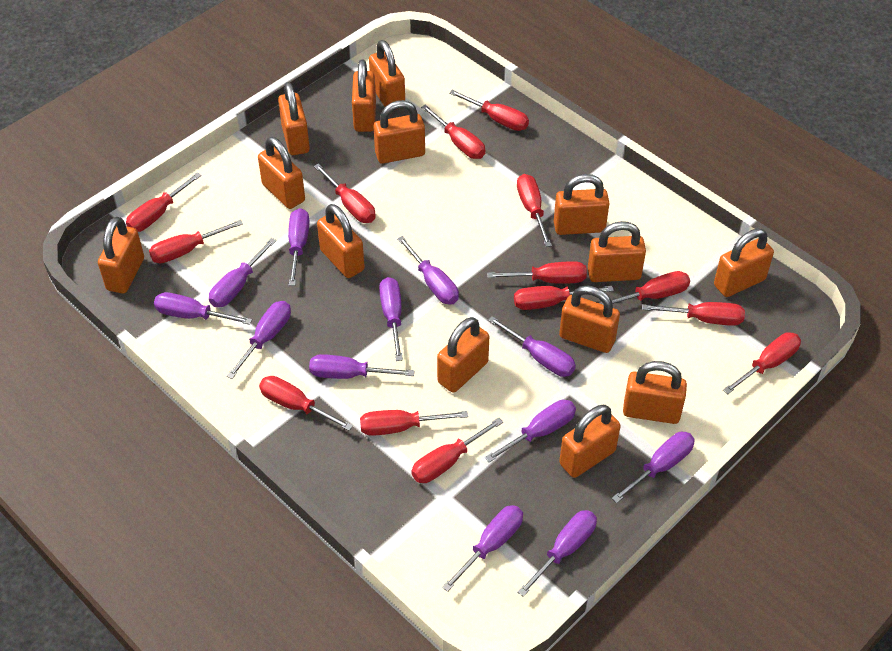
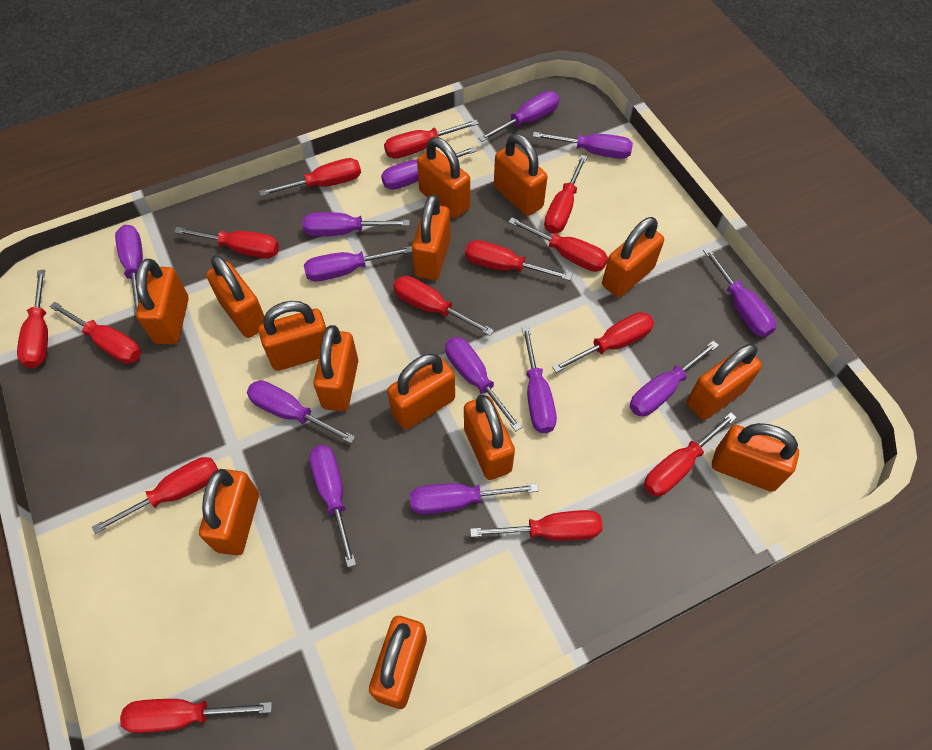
purple screwdriver: 12 -> 13

